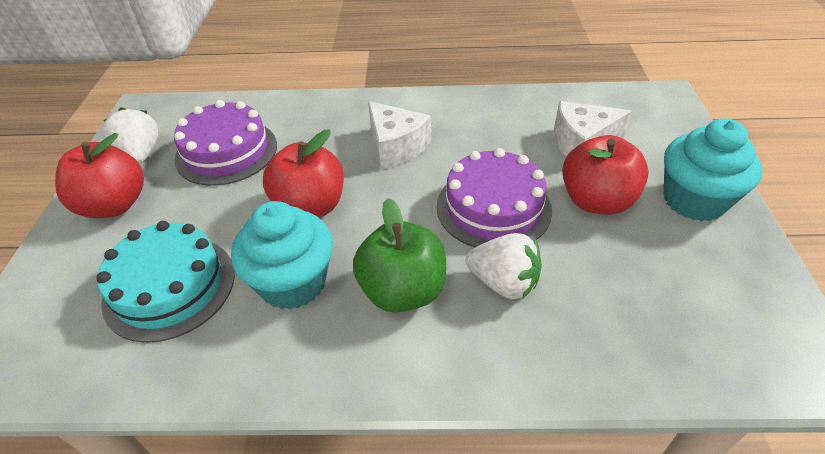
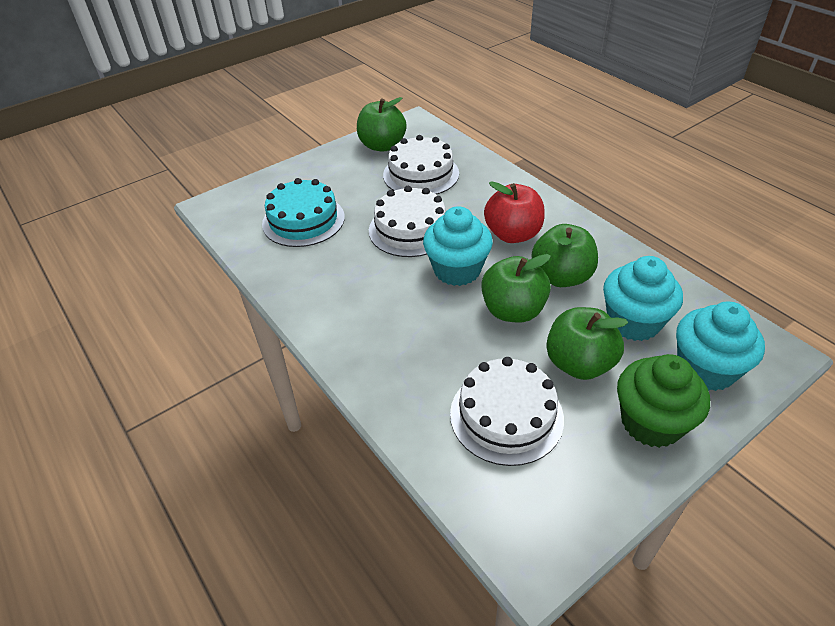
green apple: 1 -> 4
green cupcake: 0 -> 1
purple cake: 2 -> 0
red apple: 3 -> 1
turquoise cupcake: 2 -> 3
white cake: 0 -> 3
white cheese: 2 -> 0
white strawberry: 2 -> 0

